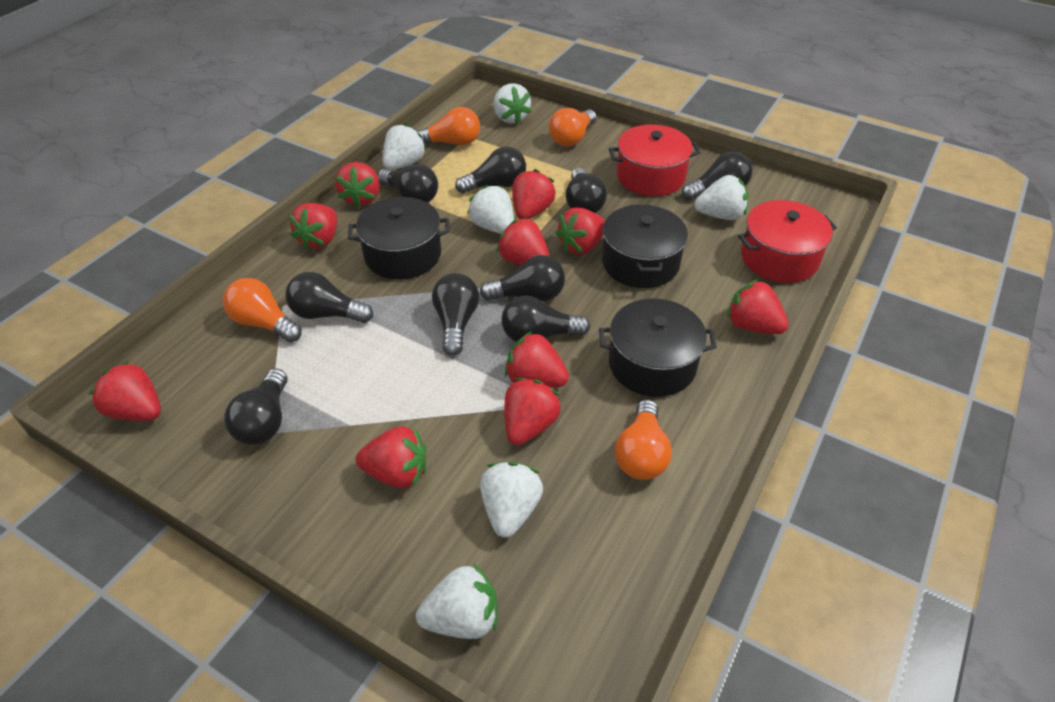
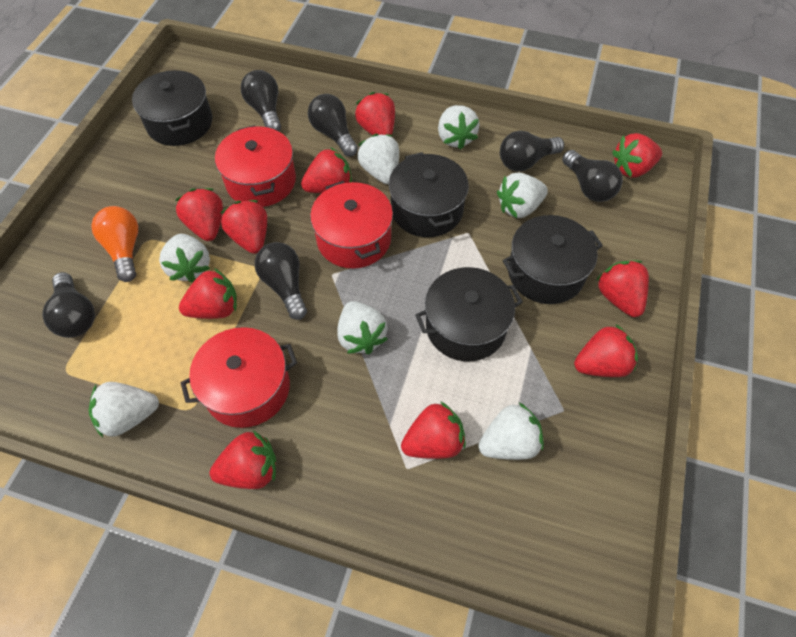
black light bulb: 9 -> 6
black pot: 3 -> 4
orange light bulb: 4 -> 1
red pot: 2 -> 3
white strawberry: 6 -> 7

